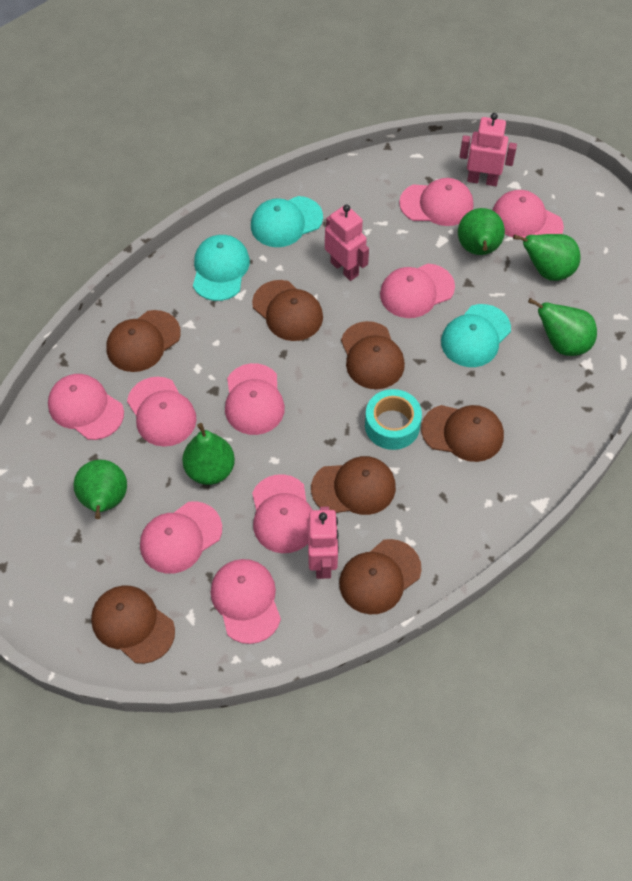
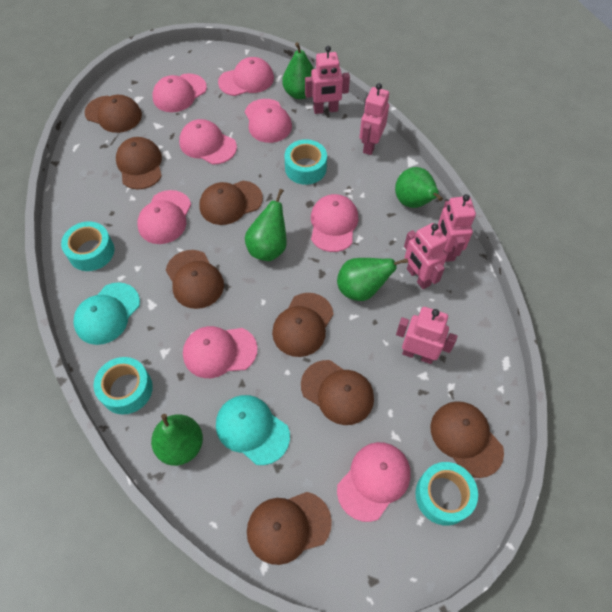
brown cap: 7 -> 8
pink cap: 9 -> 8
pink robot: 3 -> 5
turquoise cap: 3 -> 2
turquoise tape: 1 -> 4

